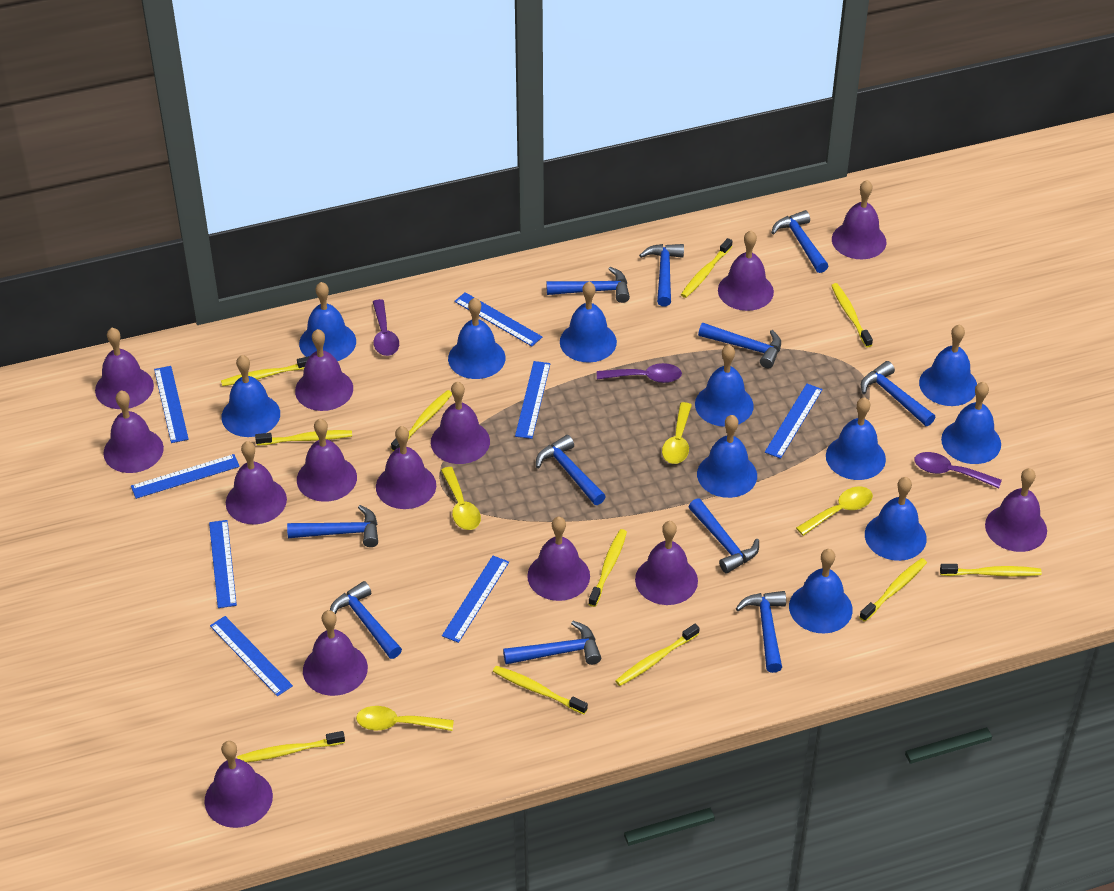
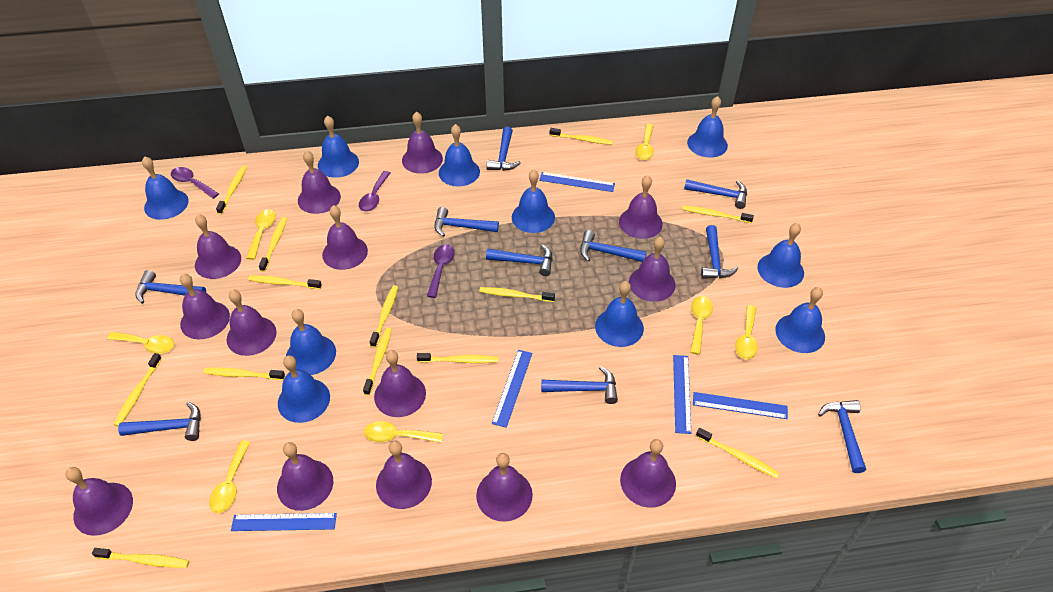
blue bell: 11 -> 10
blue hammer: 11 -> 10
blue ruler: 8 -> 5
yellow spoon: 4 -> 7
yellow toothbrush: 11 -> 13

